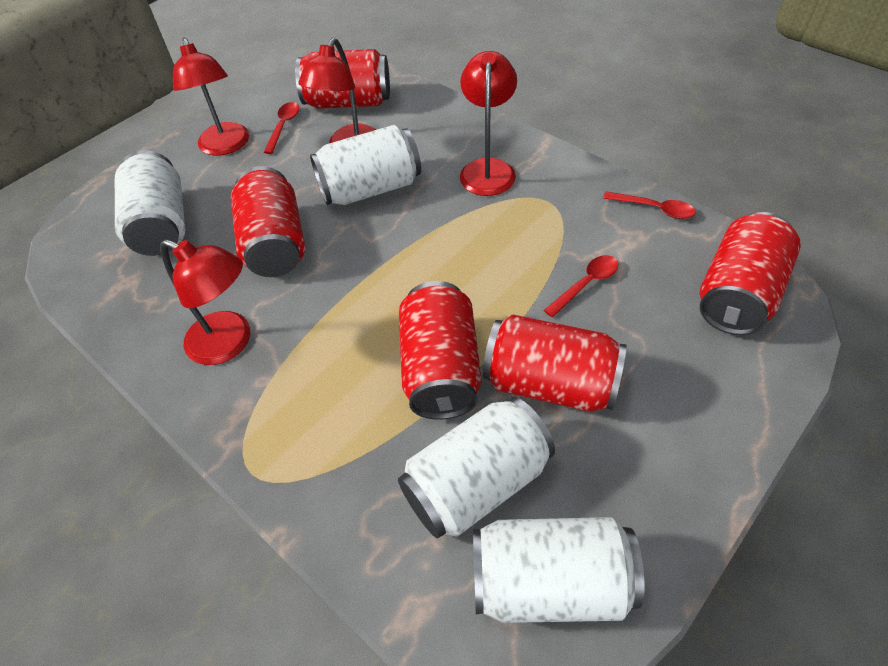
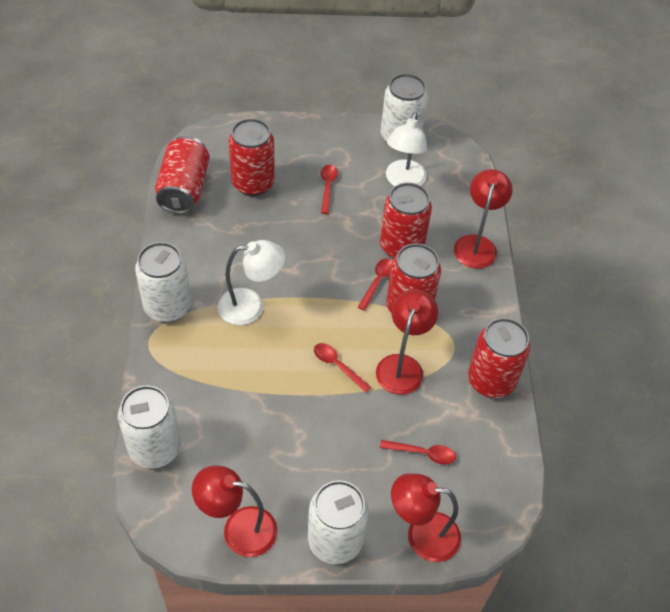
red spoon: 3 -> 4
white lamp: 0 -> 2

